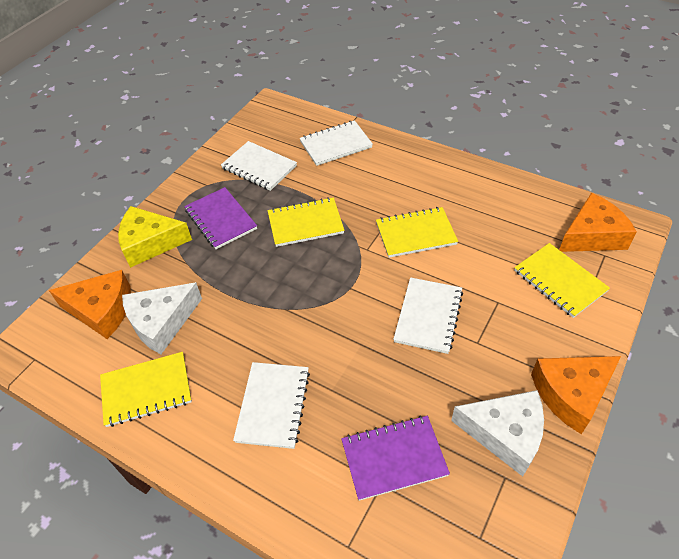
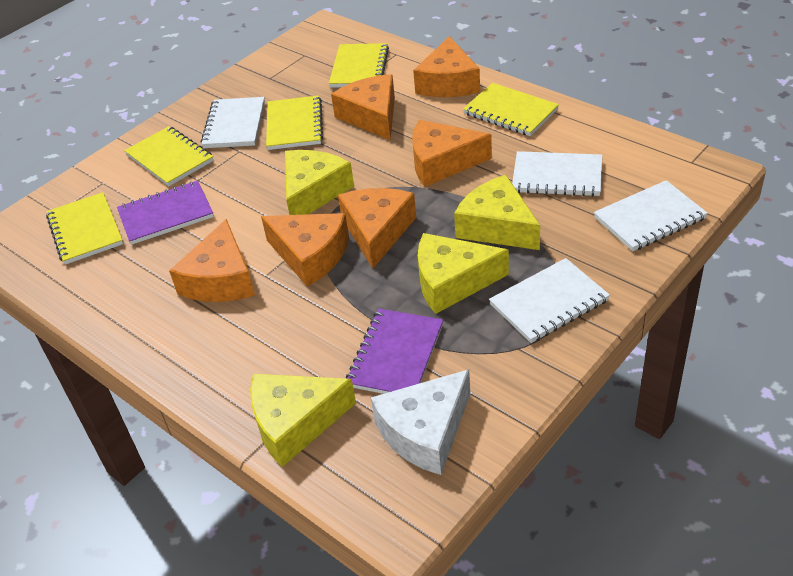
orange cheese: 3 -> 6
white cheese: 2 -> 1
yellow cheese: 1 -> 4
yellow notebook: 4 -> 5

